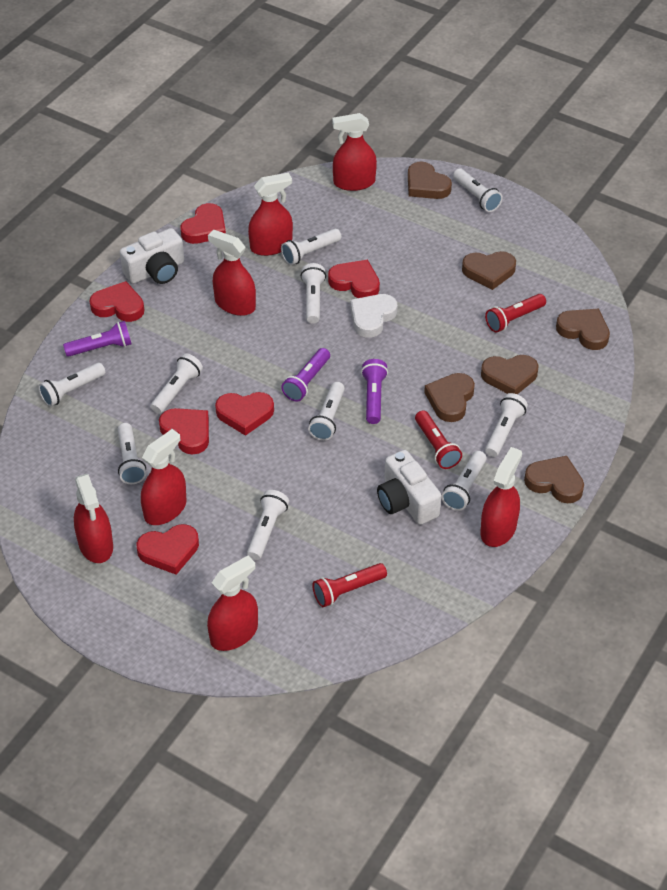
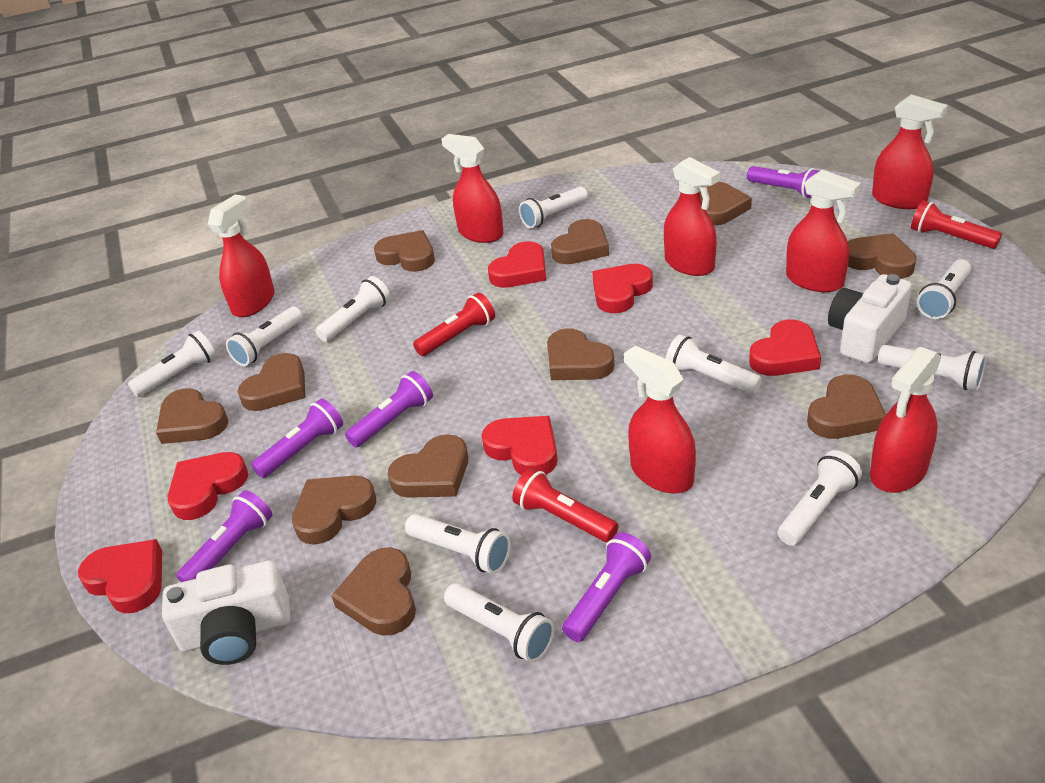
brown heart: 6 -> 11
purple flashlight: 3 -> 5
white heart: 1 -> 0

